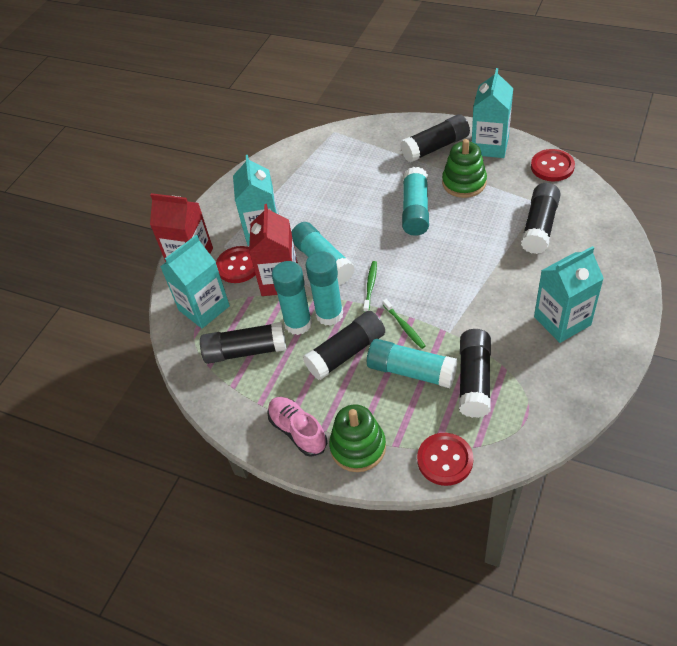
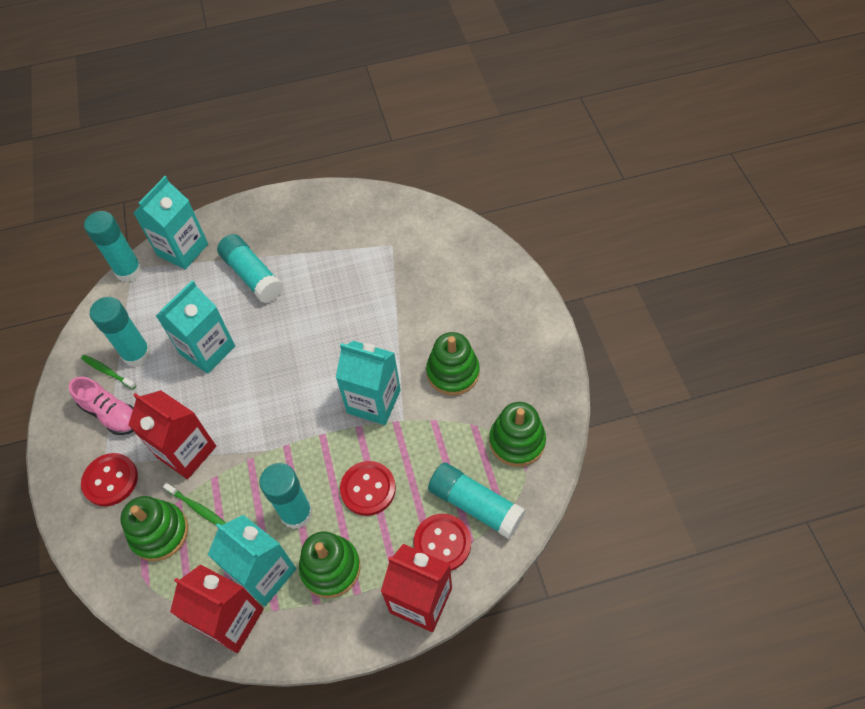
black glue stick: 5 -> 0
green stacking toy: 2 -> 4
red carton: 2 -> 3

